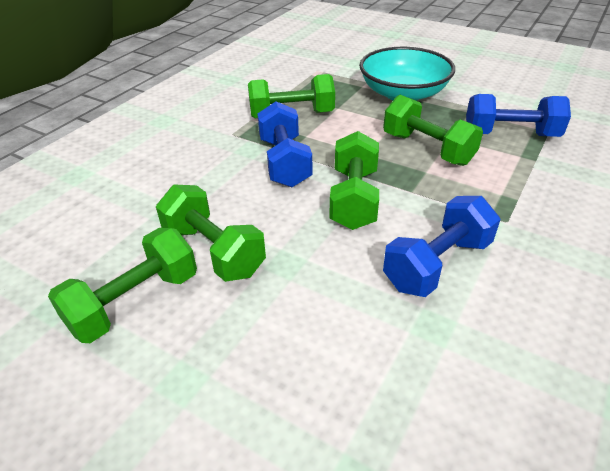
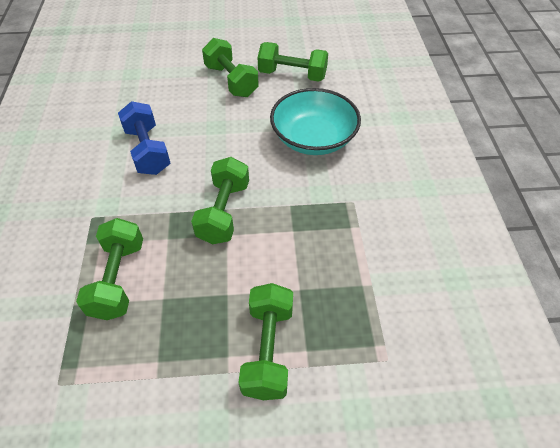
blue dumbbell: 3 -> 1

